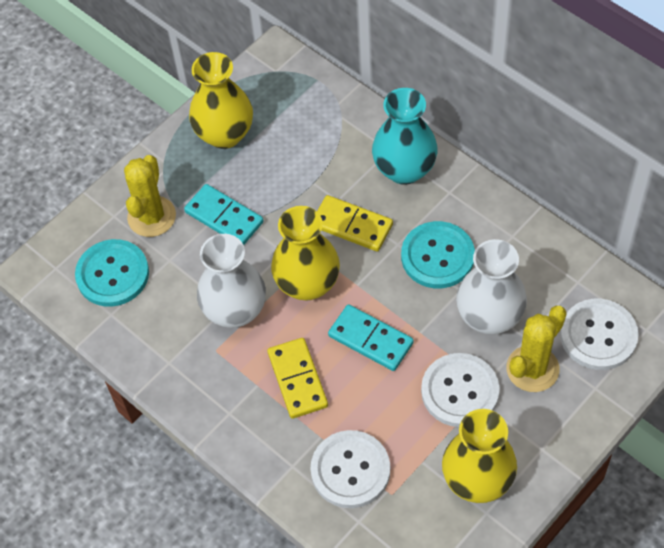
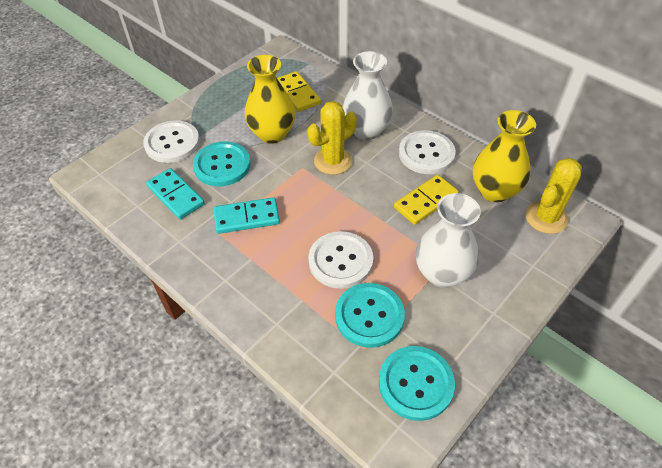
turquoise button: 2 -> 3
turquoise vase: 1 -> 0
yellow vase: 3 -> 2

